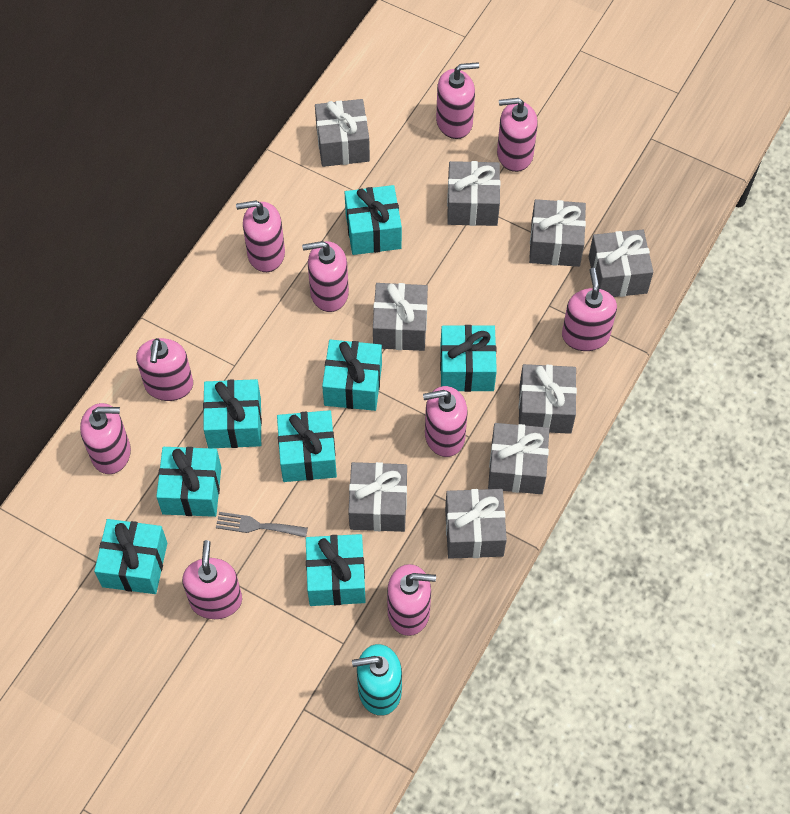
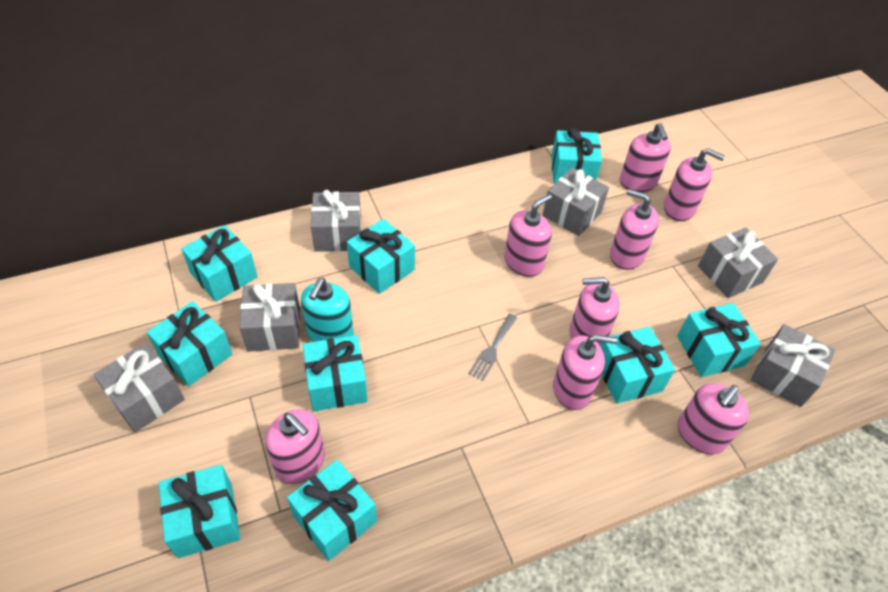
grey gift: 9 -> 6
pink soap dispenser: 10 -> 8
turquoise gift: 8 -> 9

